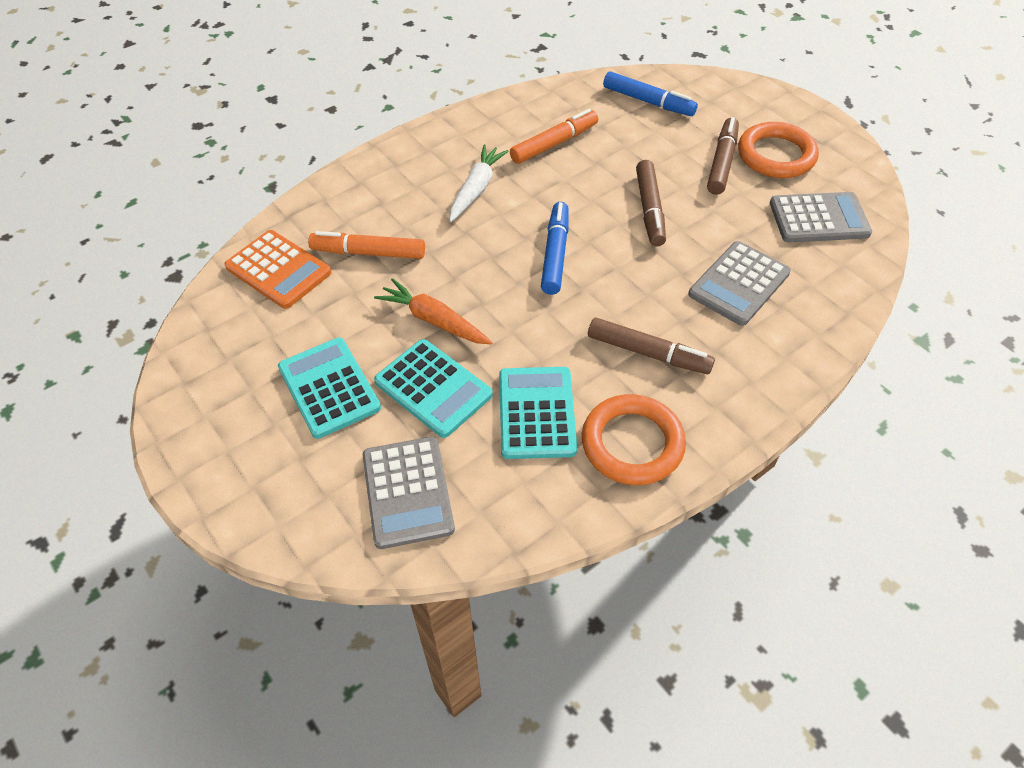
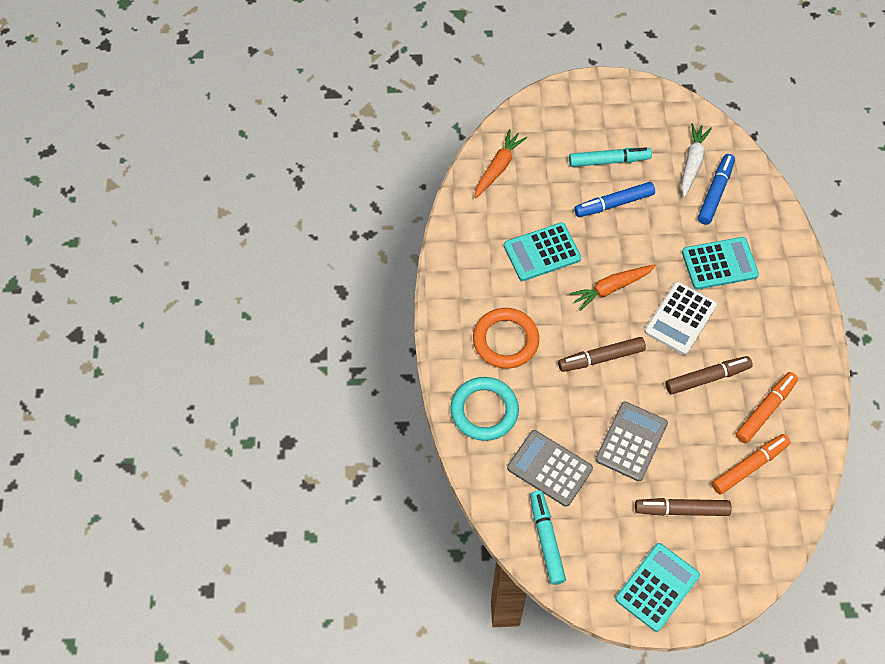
grey calculator: 3 -> 2
orange calculator: 1 -> 0
orange carrot: 1 -> 2
orange ring: 2 -> 1
turquoise marker: 0 -> 2
turquoise ring: 0 -> 1
white calculator: 0 -> 1

